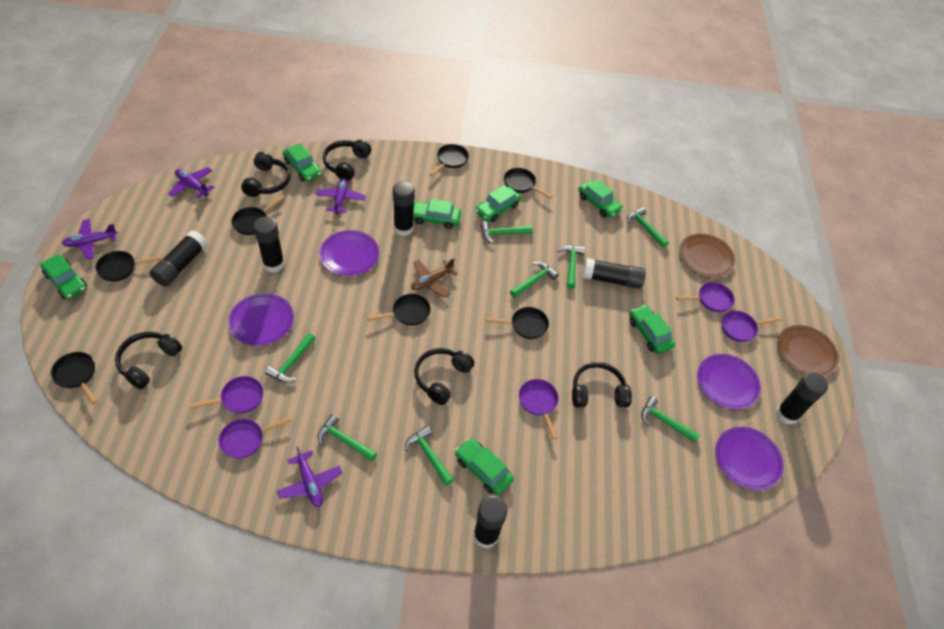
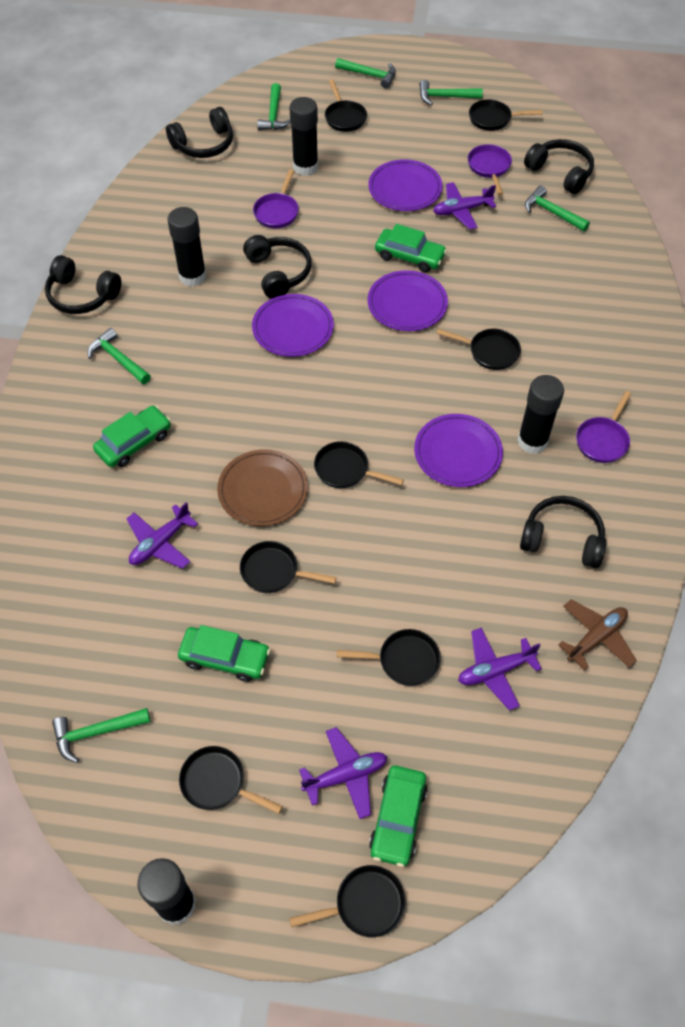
black glue stick: 6 -> 4
black pan: 7 -> 8
brown plate: 2 -> 1
green car: 7 -> 4
green hammer: 8 -> 6
purple pan: 5 -> 3

